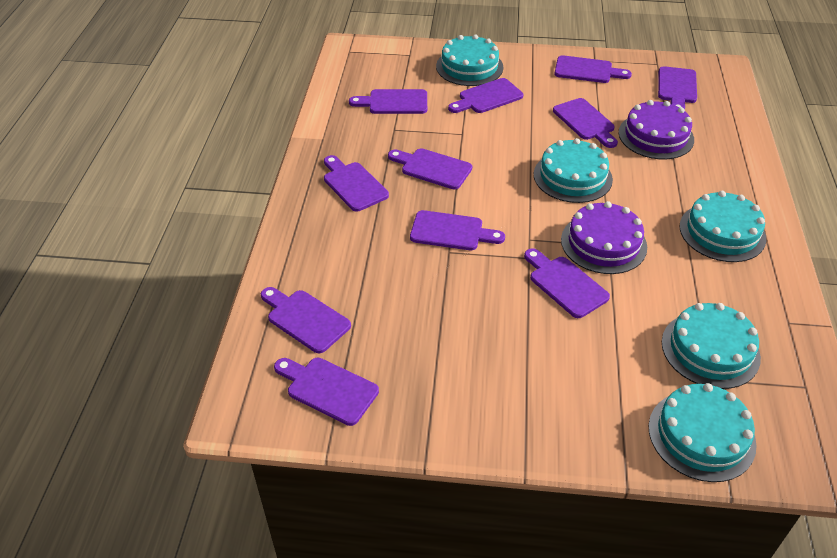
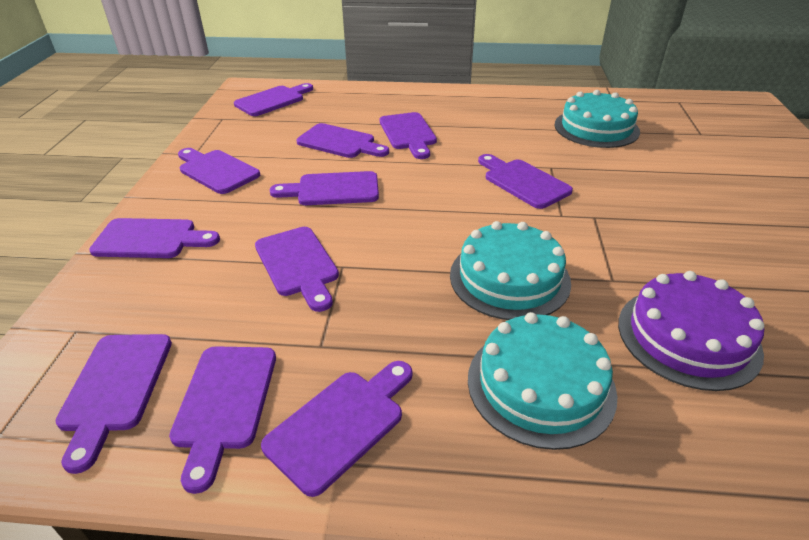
purple cake: 2 -> 1
turquoise cake: 5 -> 3

